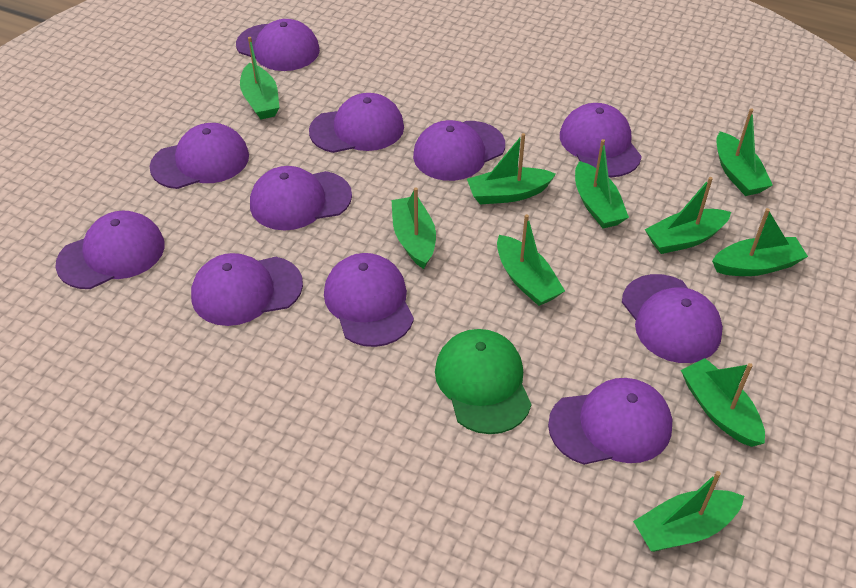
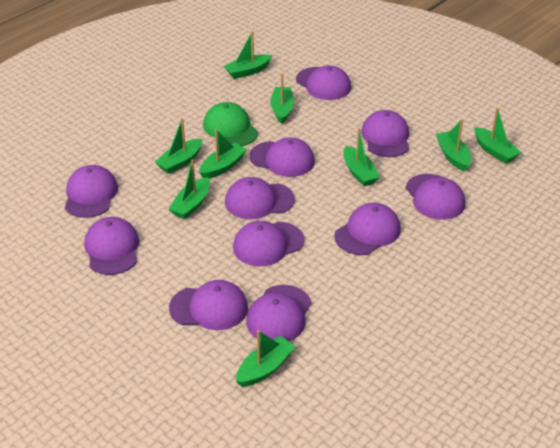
green boat: 10 -> 9

